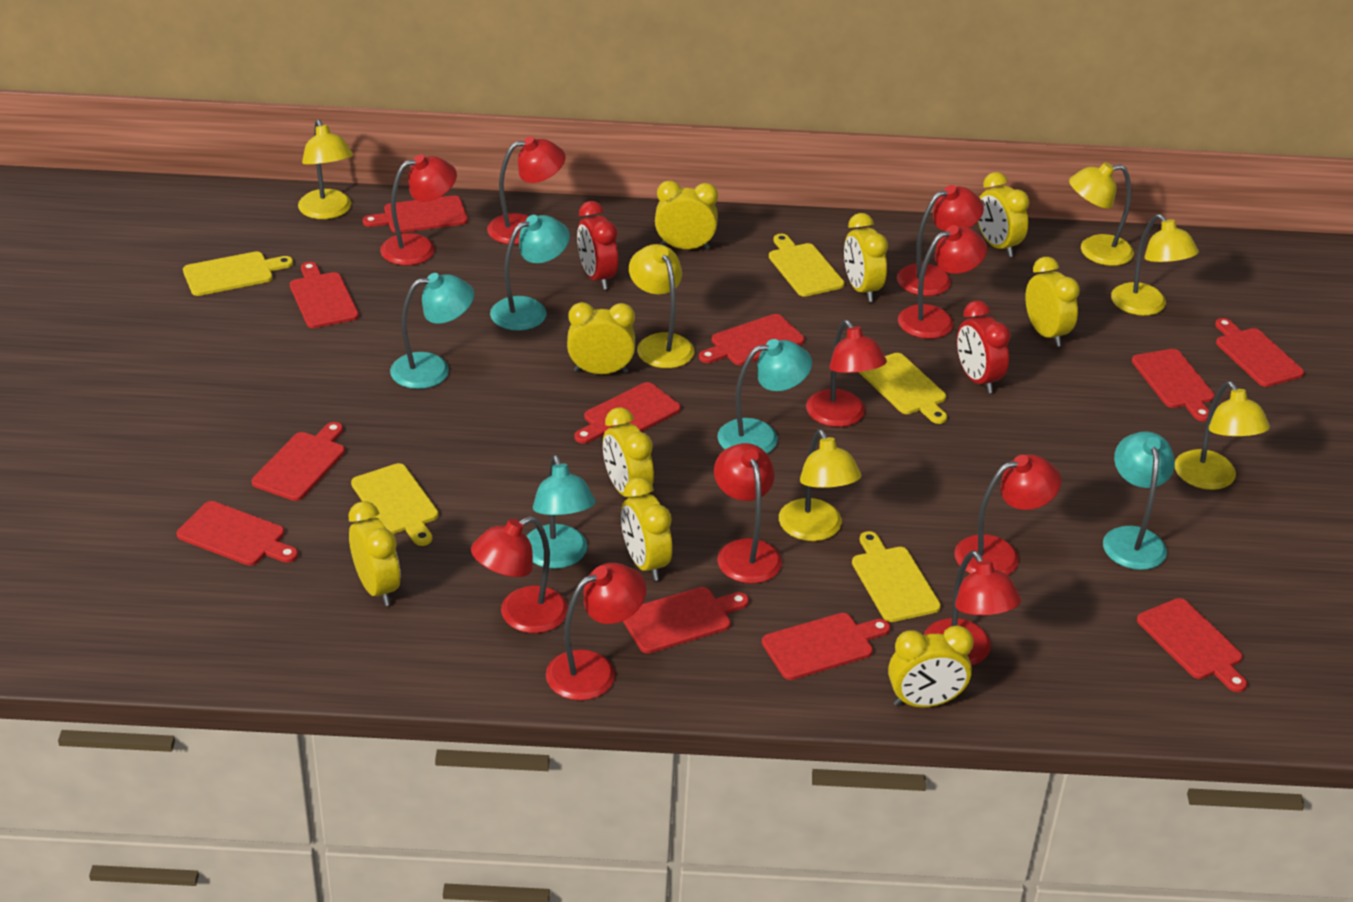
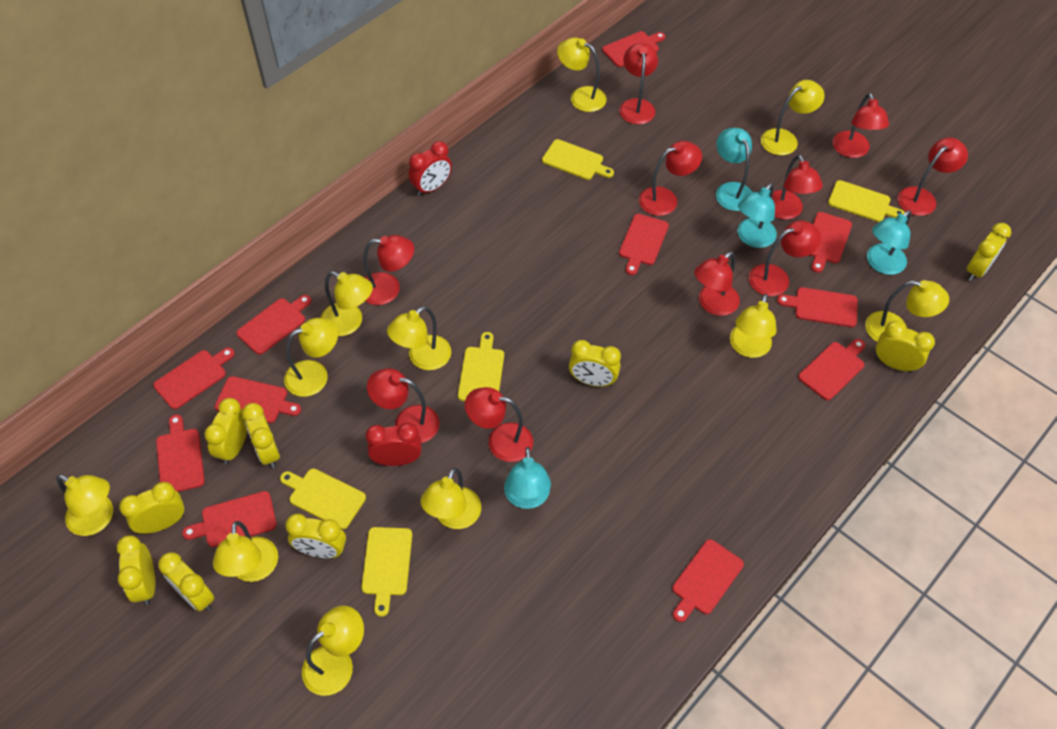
turquoise lamp: 5 -> 4
yellow lamp: 6 -> 11

